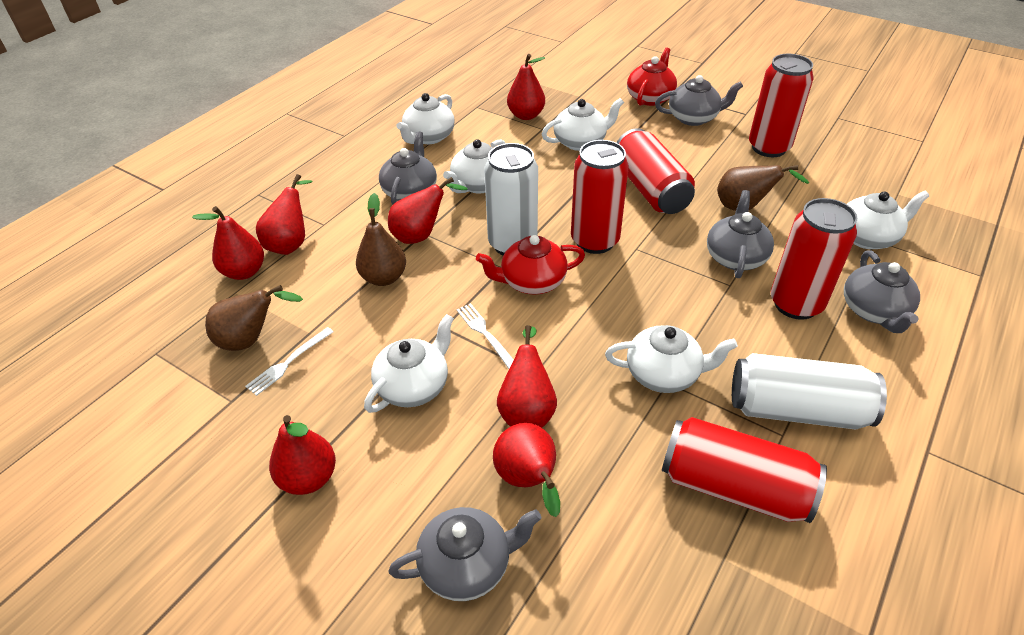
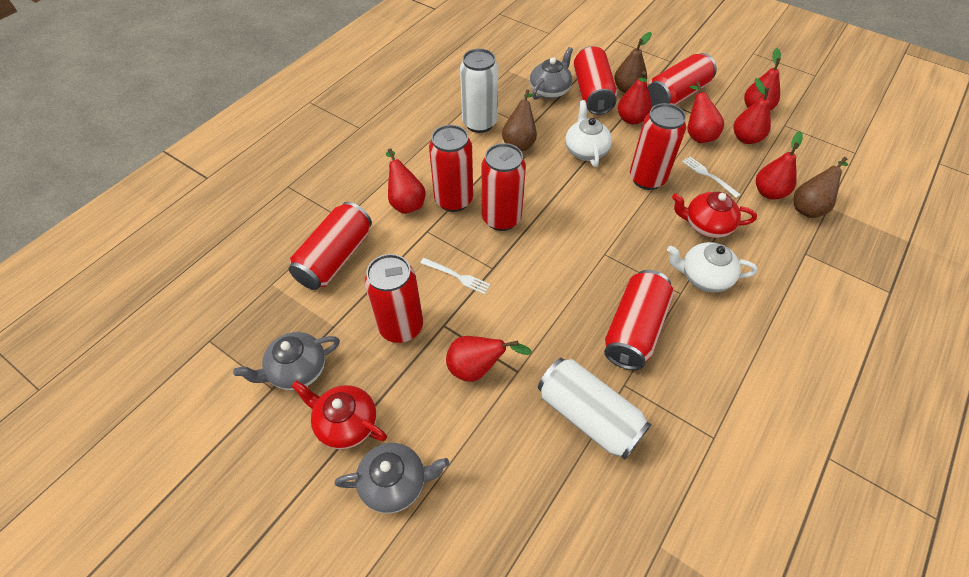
grey teapot: 5 -> 3
red can: 5 -> 8
white teapot: 6 -> 2

